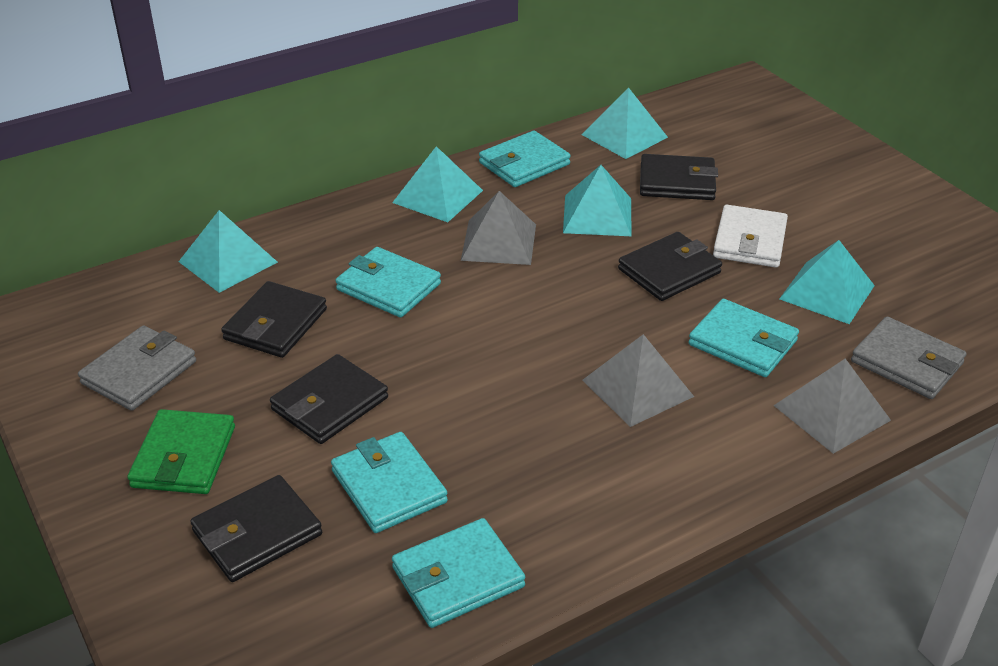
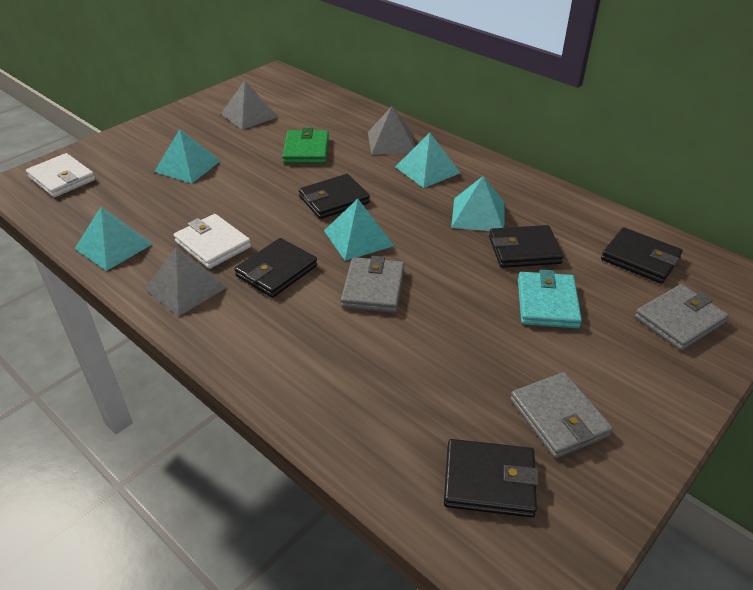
grey wallet: 2 -> 3
turquoise wallet: 5 -> 1
white wallet: 1 -> 2

